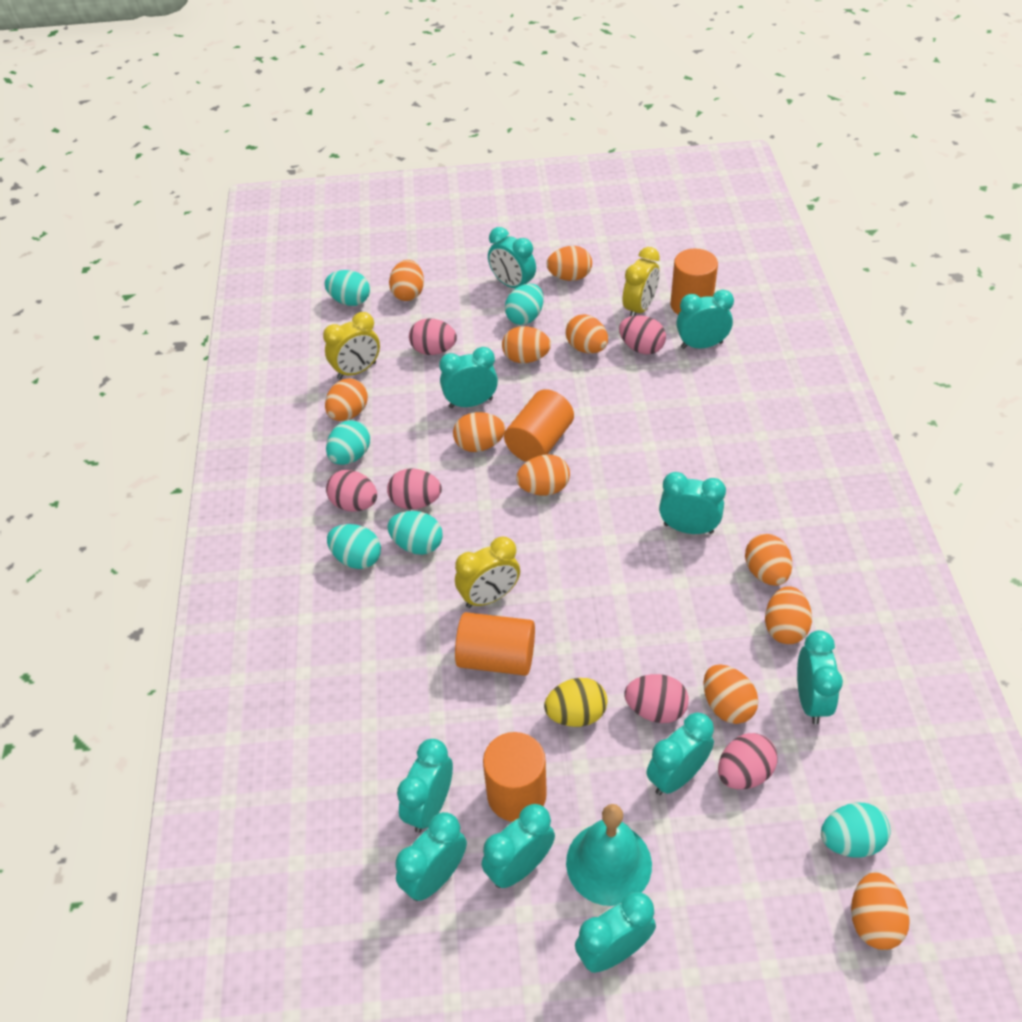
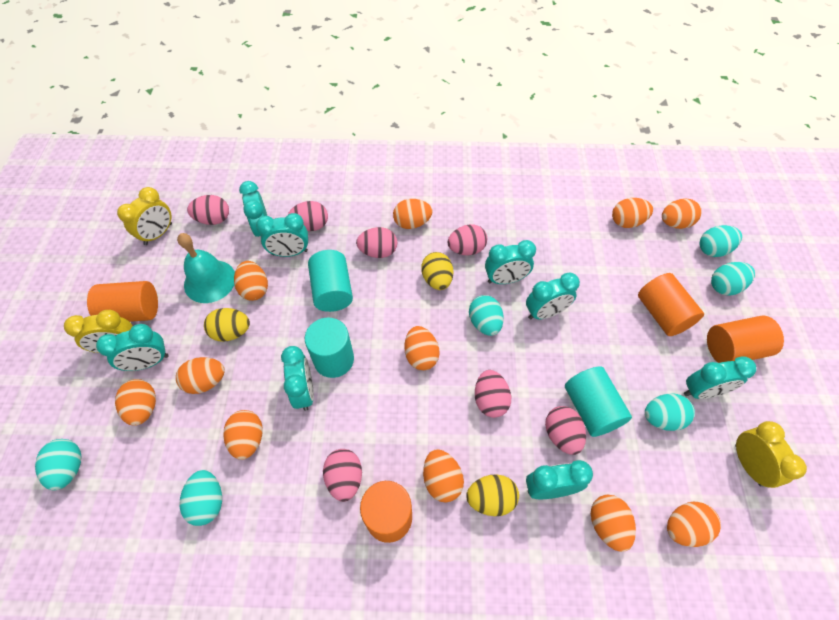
pink egg: 6 -> 7
turquoise clock: 10 -> 8
turquoise cylinder: 0 -> 3
yellow egg: 1 -> 3

